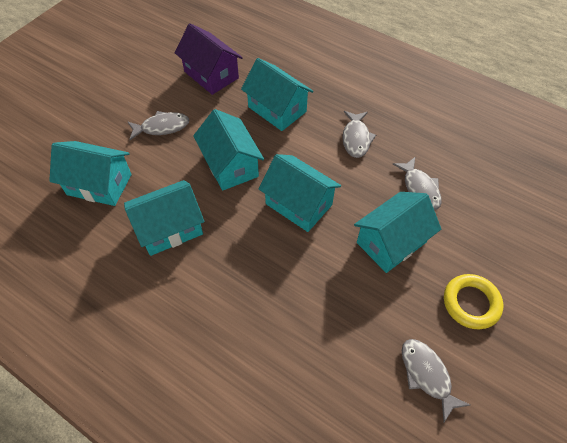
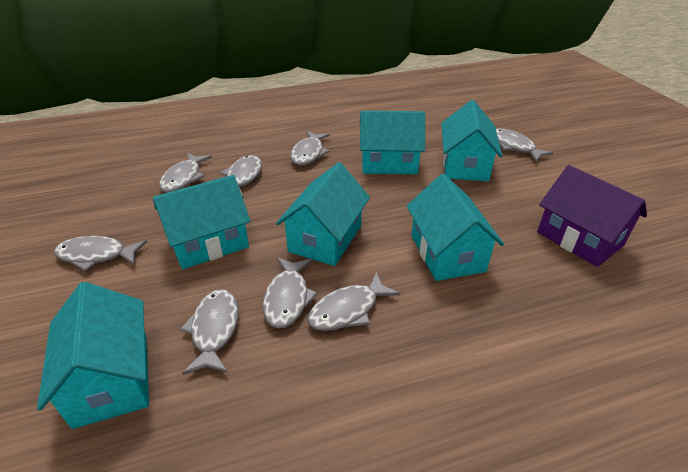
grey fish: 4 -> 8
yellow ring: 1 -> 0

